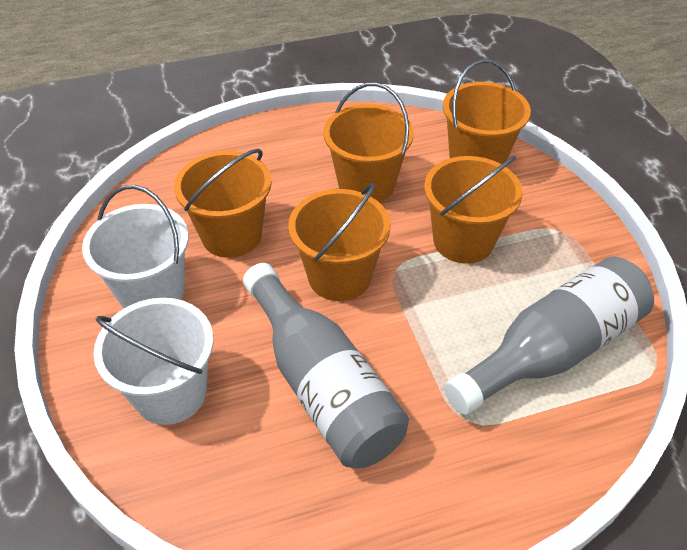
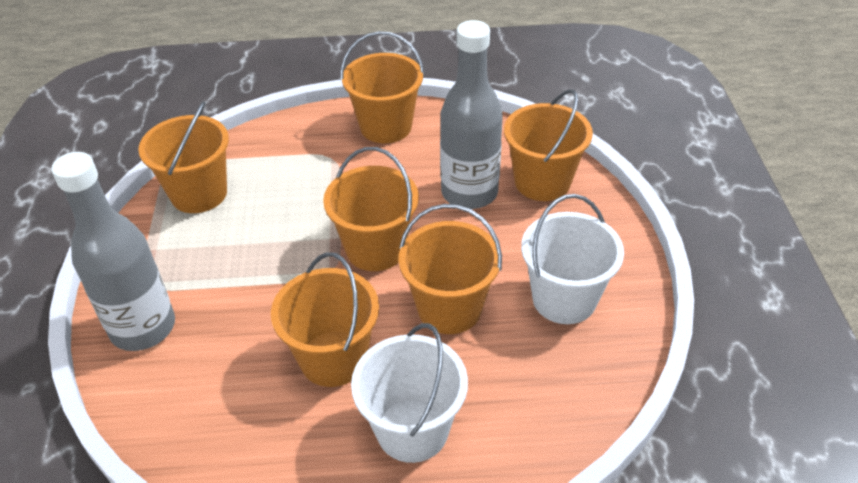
orange bucket: 5 -> 6

